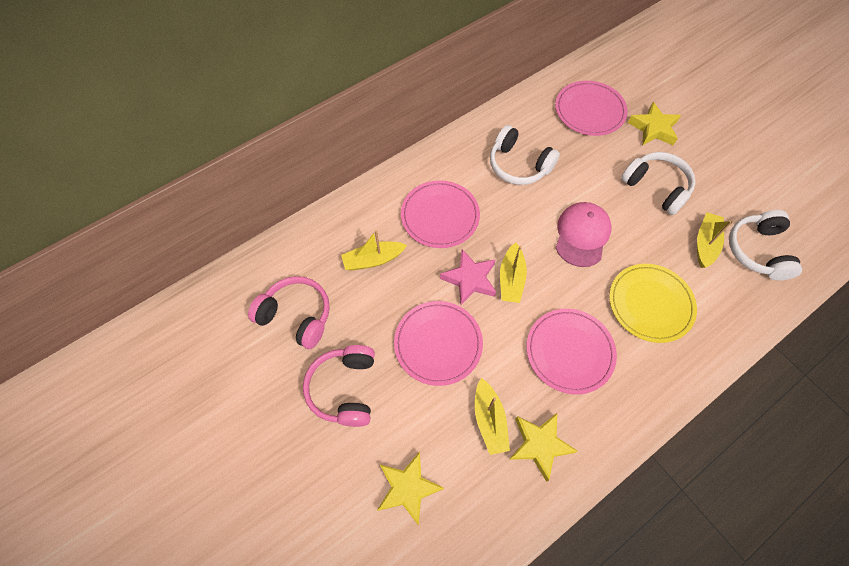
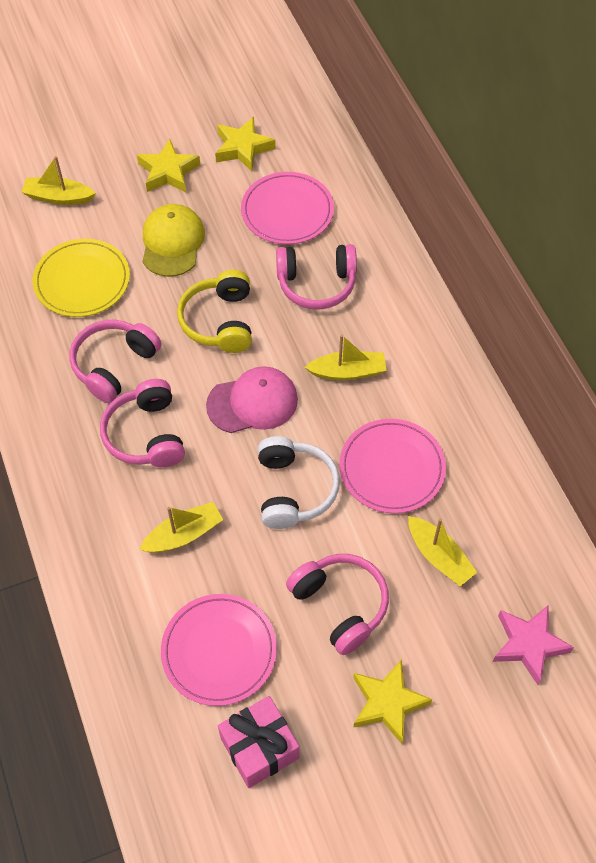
pink gift: 0 -> 1
pink headphones: 2 -> 4
pink plate: 4 -> 3
white headphones: 3 -> 1
yellow cap: 0 -> 1
yellow headphones: 0 -> 1

